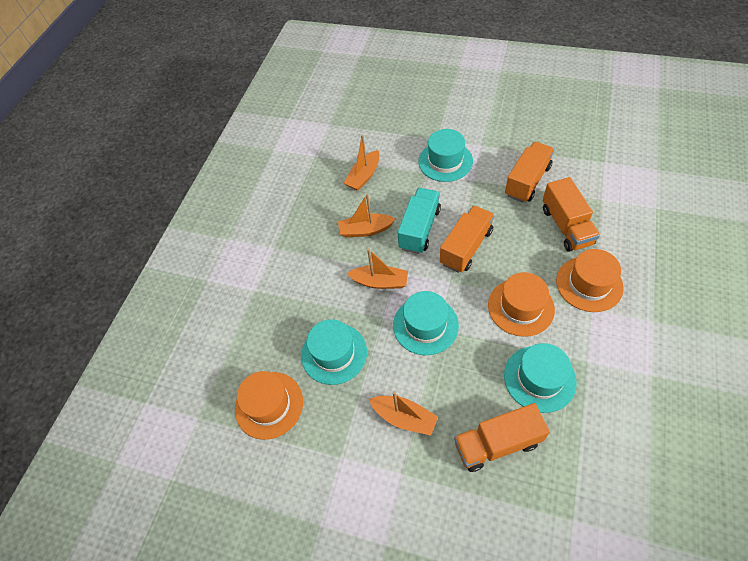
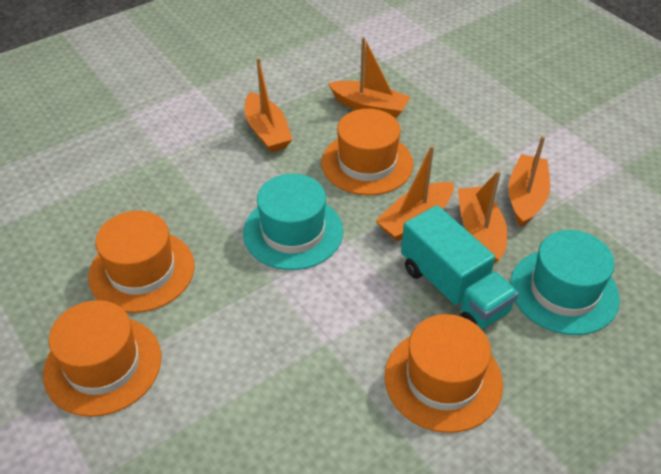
orange boat: 4 -> 5
orange hat: 3 -> 4
orange truck: 4 -> 0
turquoise hat: 4 -> 2

